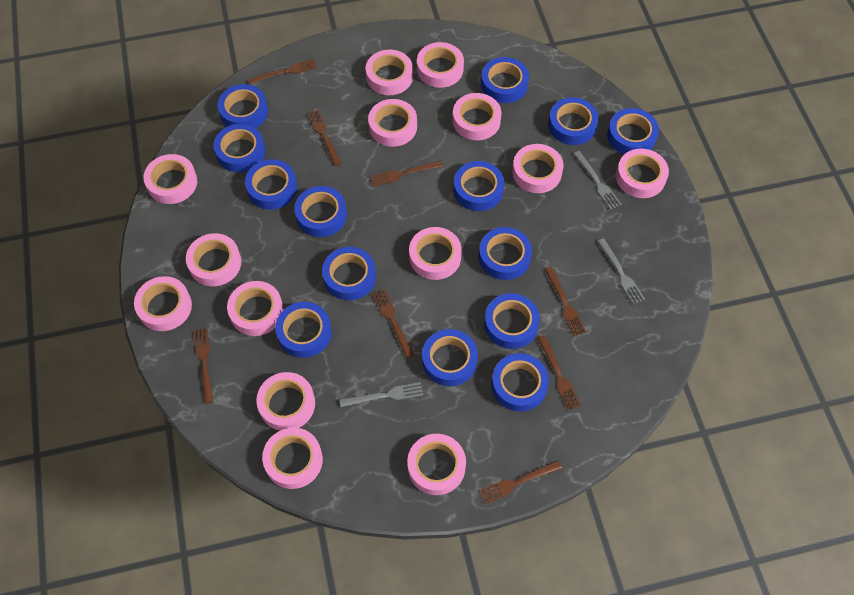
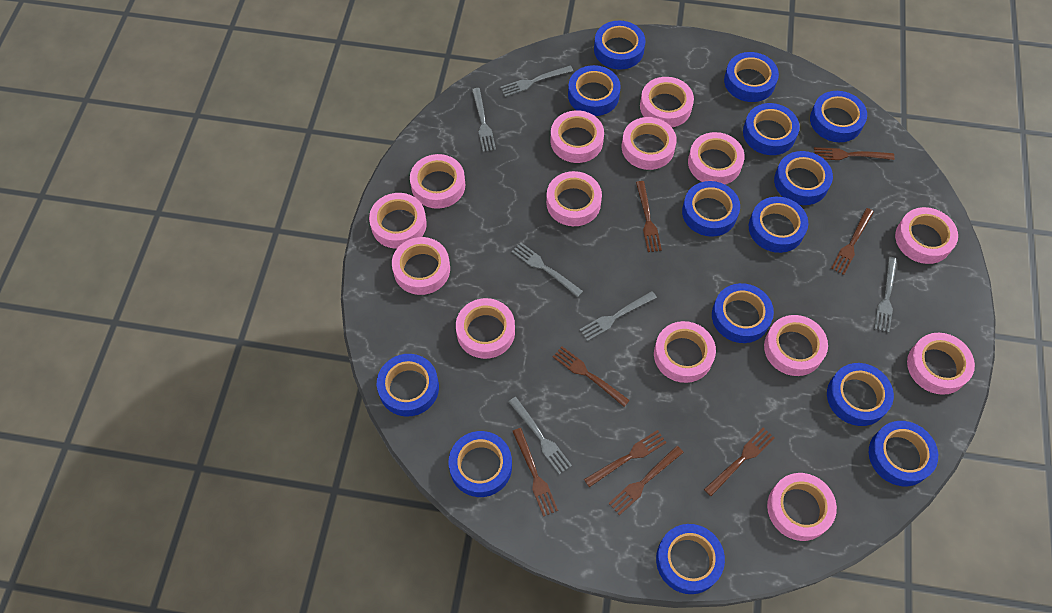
grey fork: 3 -> 6

